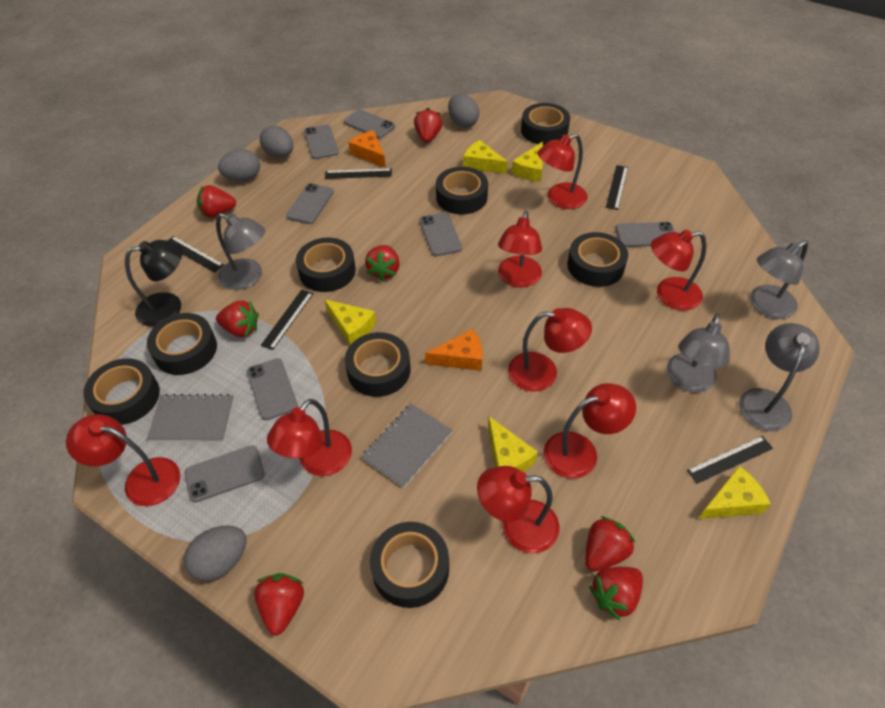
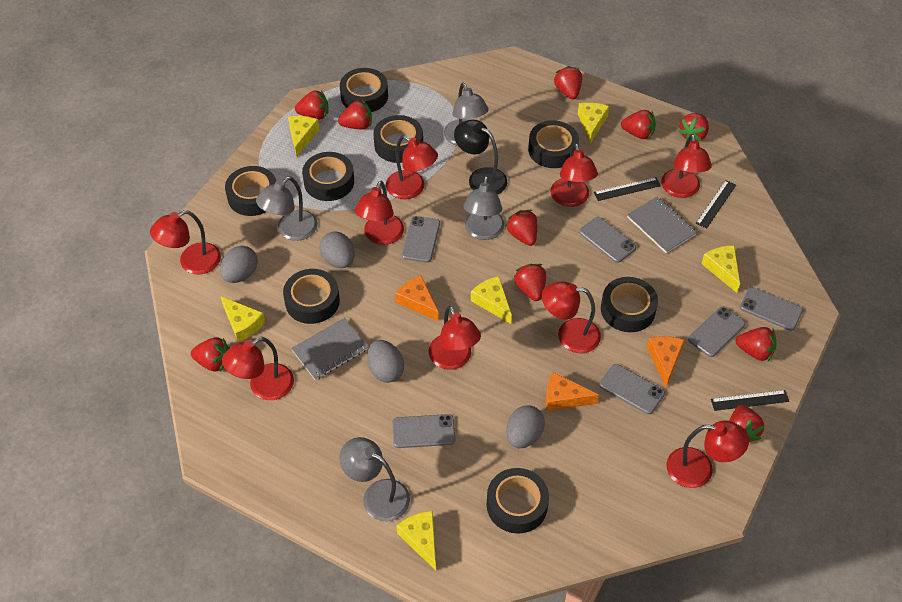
black ruler: 5 -> 3
grey phone: 7 -> 6
orange cheese: 2 -> 3
red lamp: 8 -> 9
red strawberry: 7 -> 10
yellow cheese: 5 -> 6

